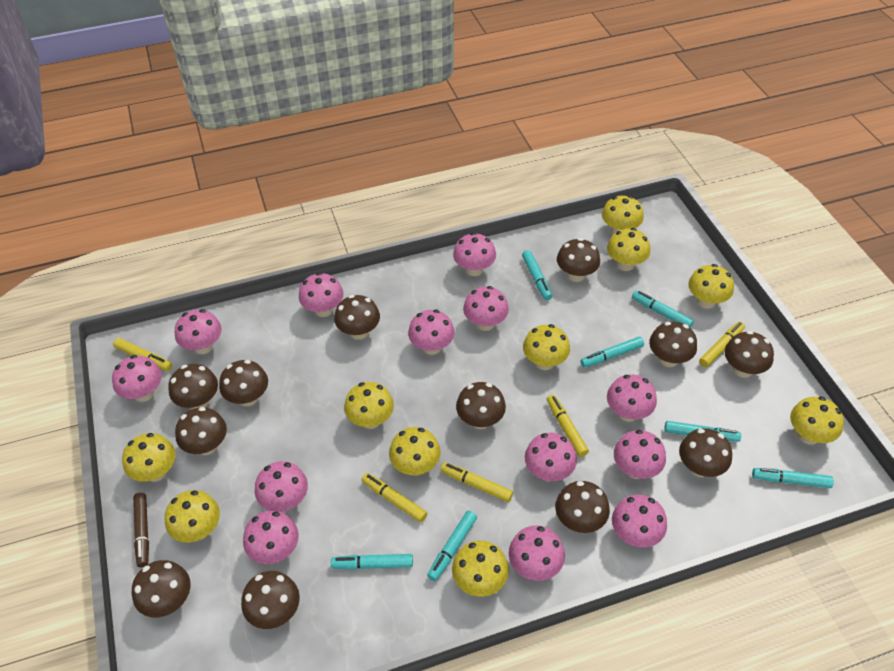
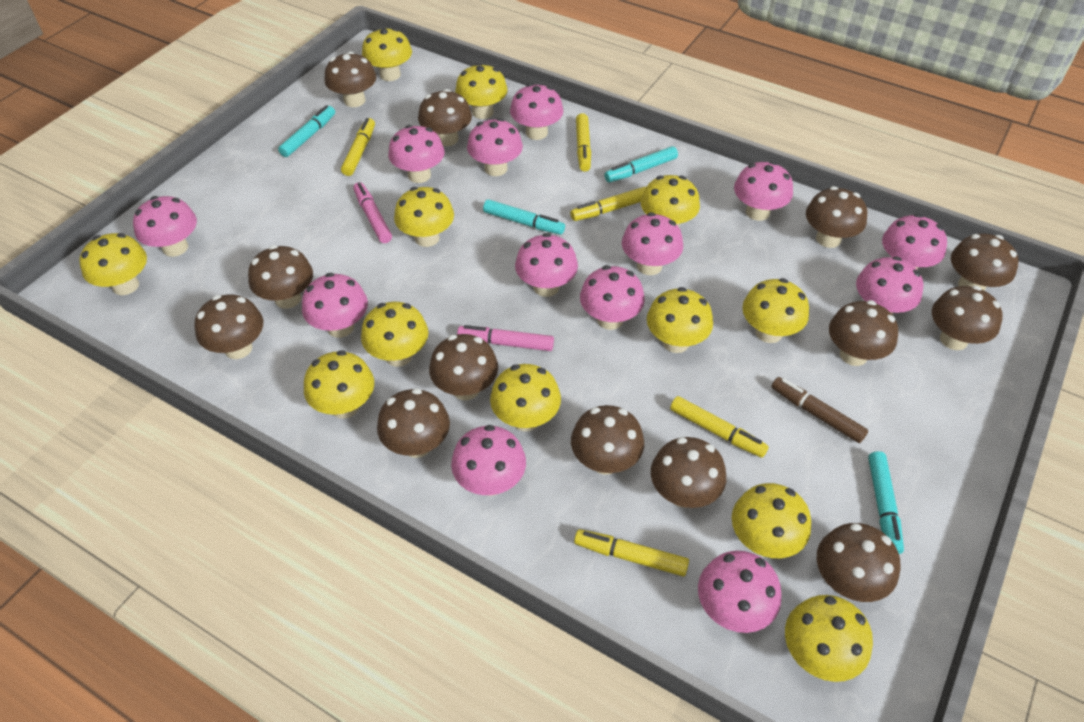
brown mushroom: 12 -> 13
pink marker: 0 -> 2
turquoise marker: 7 -> 4
yellow mushroom: 10 -> 12

